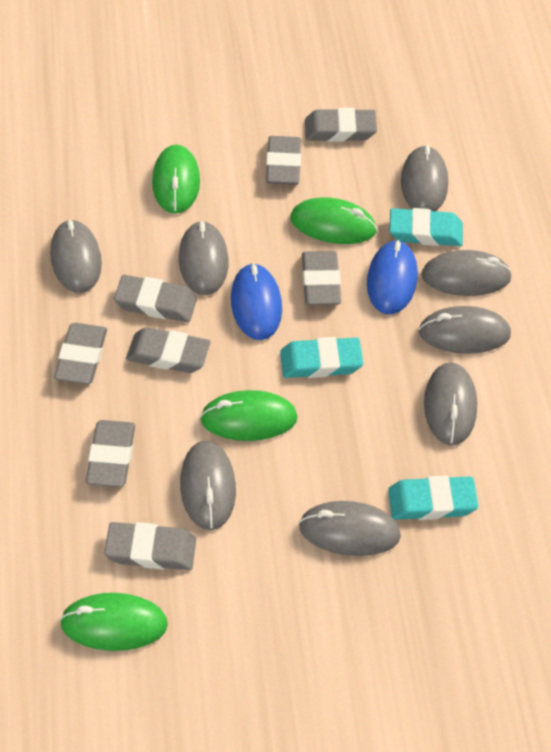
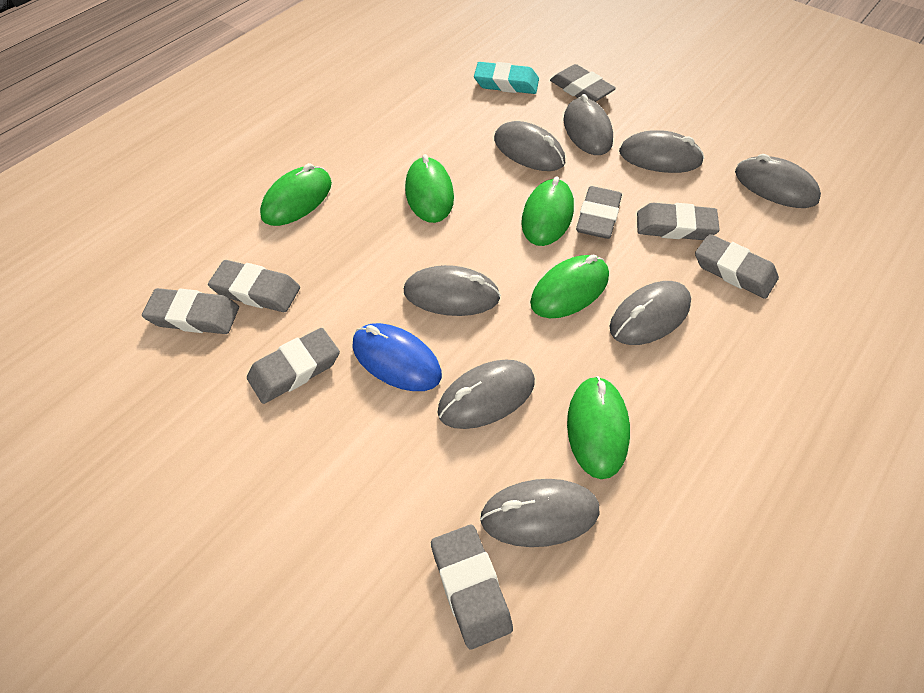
blue mouse: 2 -> 1
green mouse: 4 -> 5
turquoise eraser: 3 -> 1

